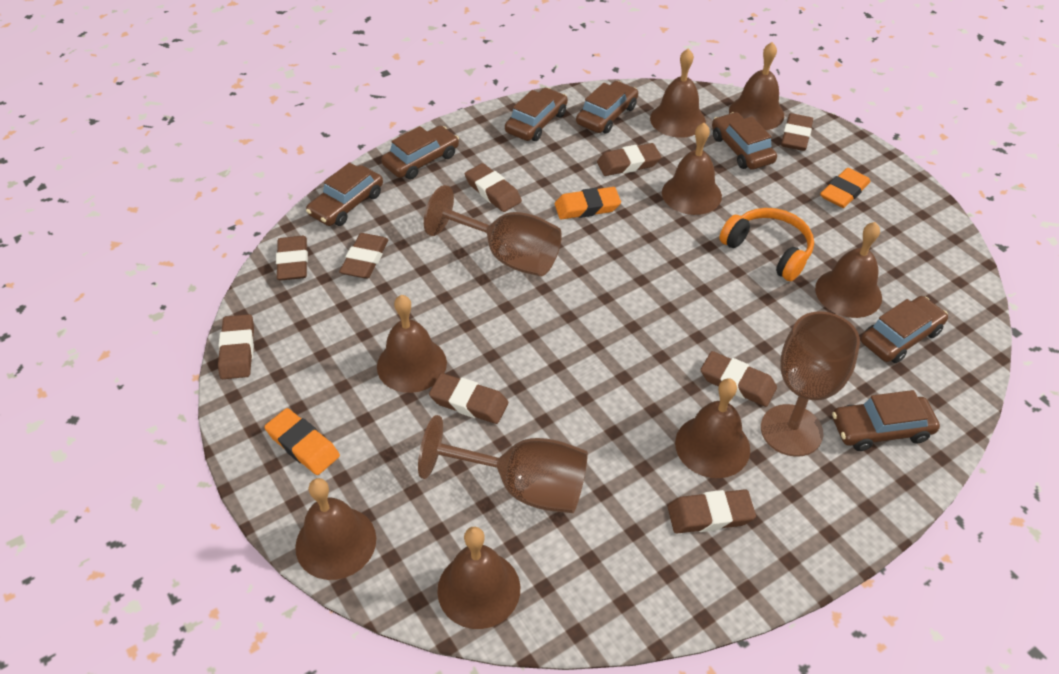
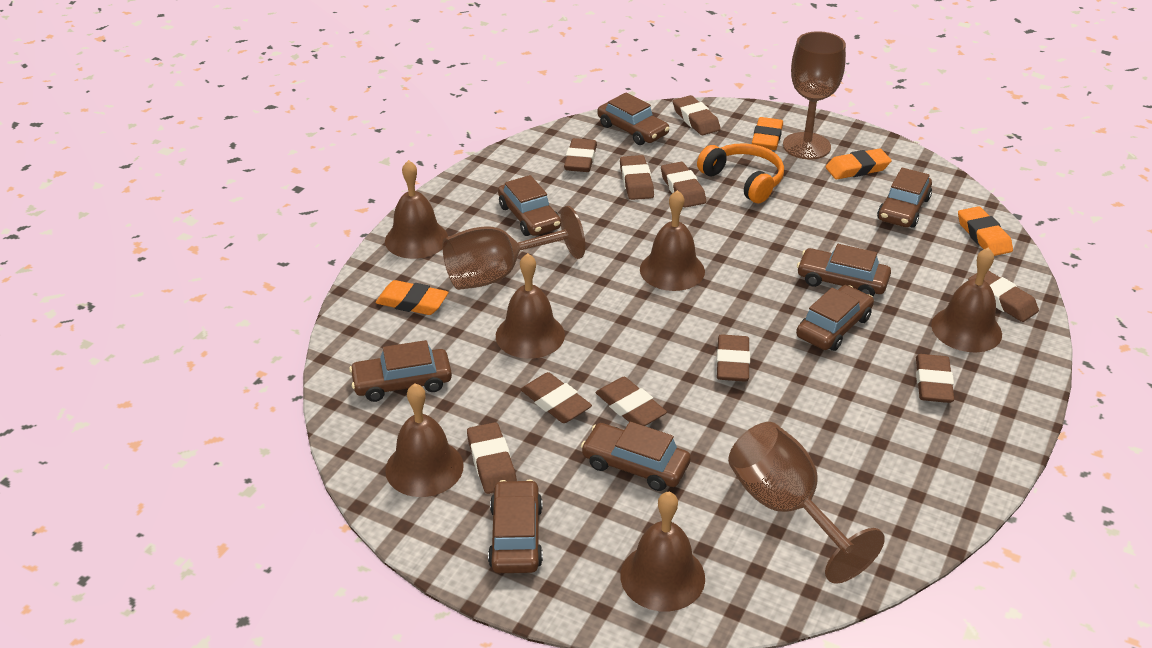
brown bell: 8 -> 6
brown car: 7 -> 8
brown eraser: 9 -> 10
orange eraser: 3 -> 4

